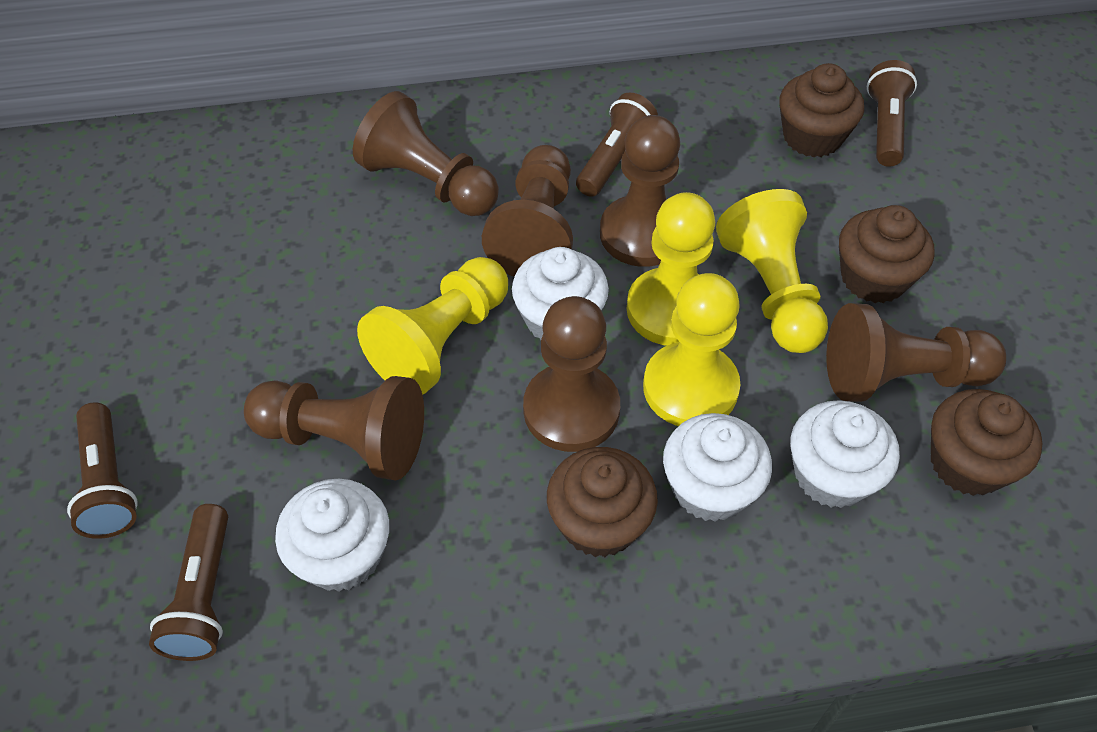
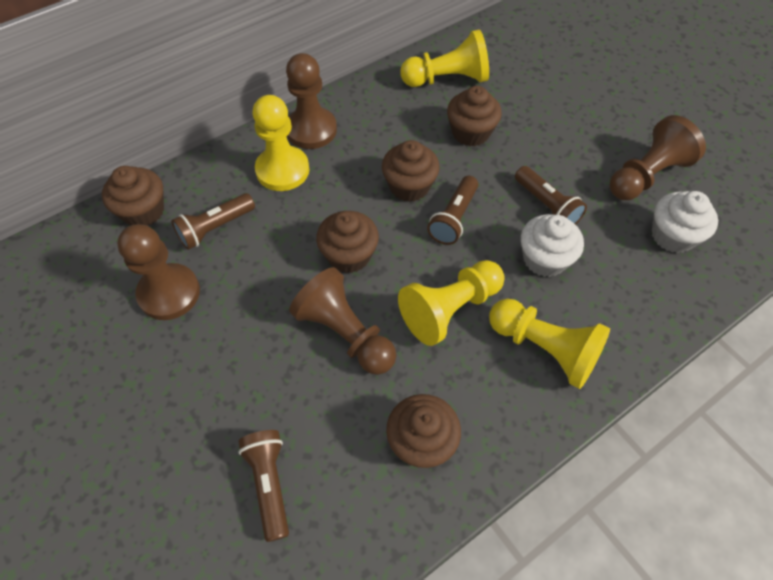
brown cupcake: 4 -> 5
brown pawn: 6 -> 4
white cupcake: 4 -> 2

